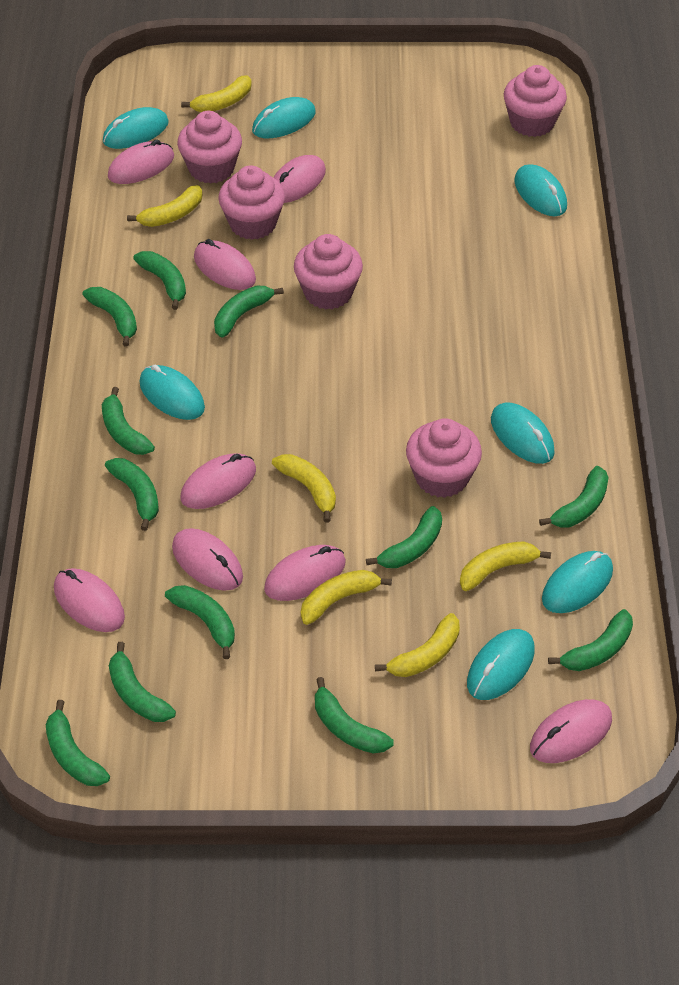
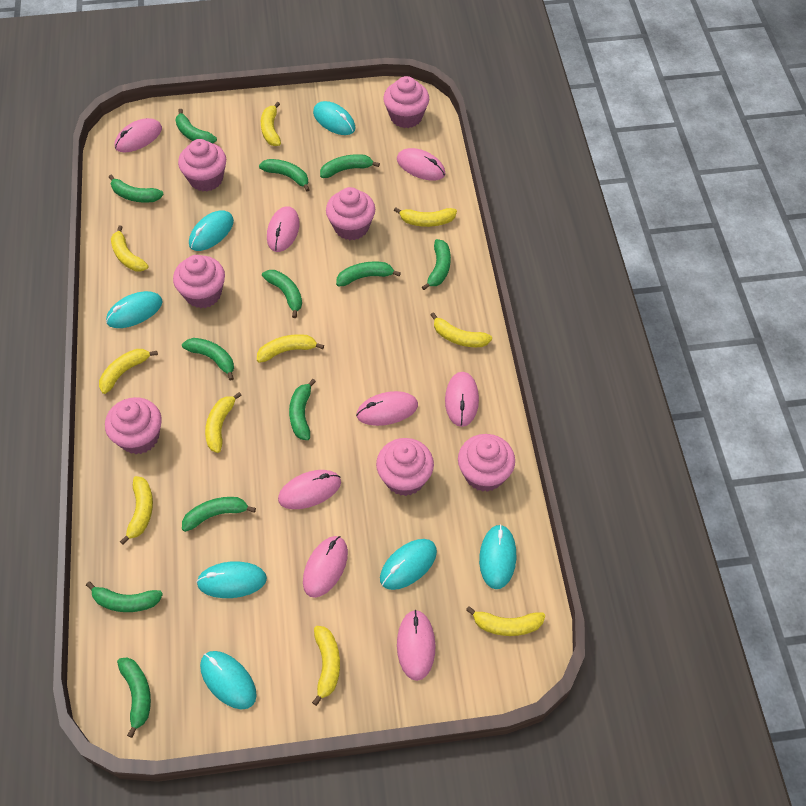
pink cupcake: 5 -> 7
yellow banana: 6 -> 10

